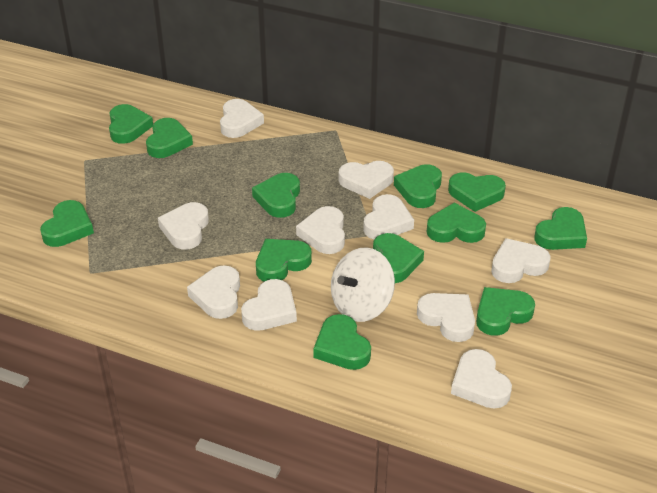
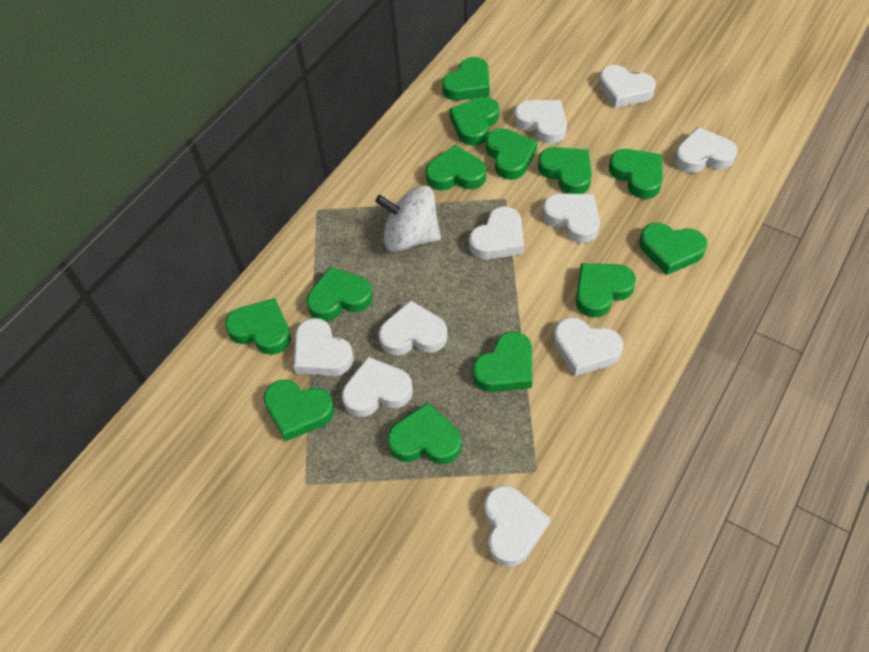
green heart: 12 -> 13

